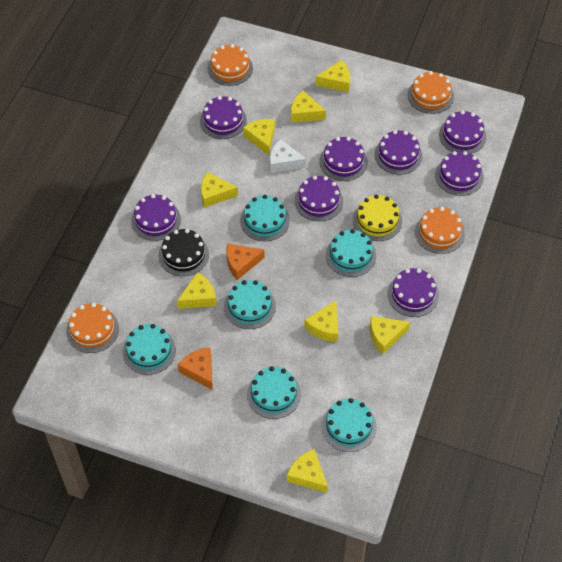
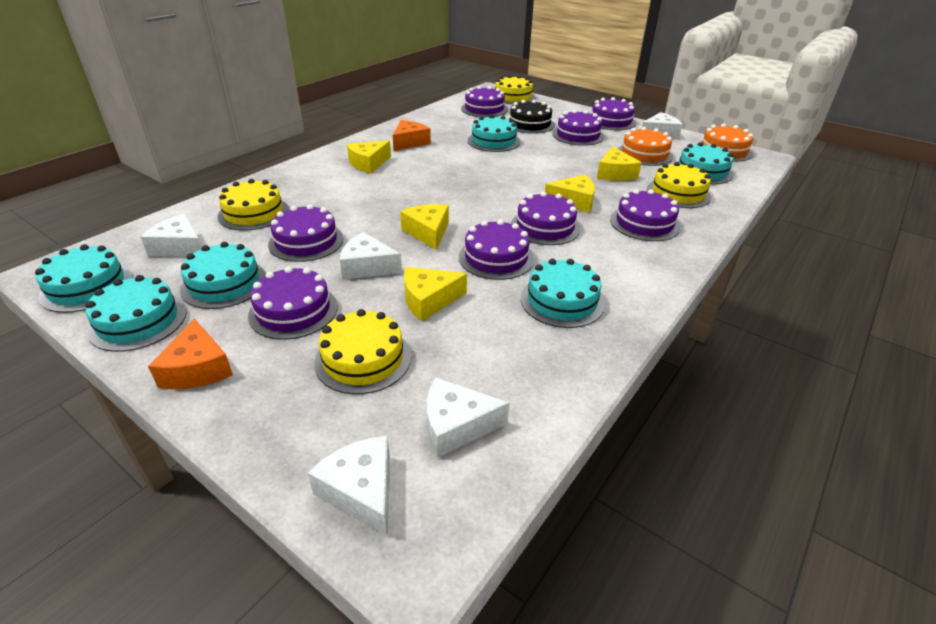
orange cake: 4 -> 2
white cheese: 1 -> 5
yellow cake: 1 -> 4
yellow cheese: 8 -> 5

